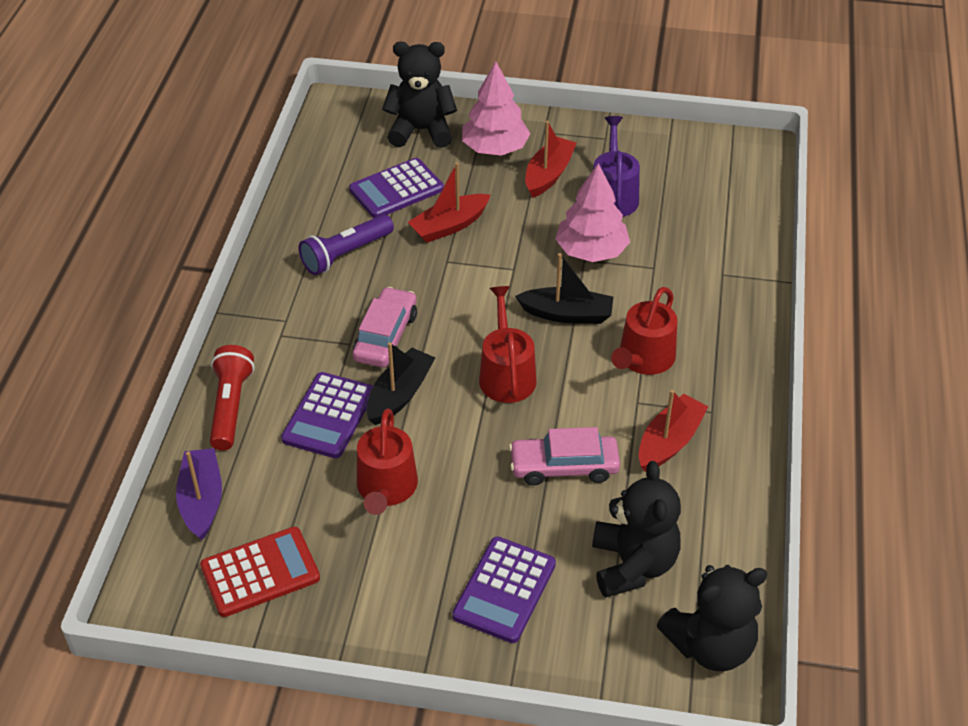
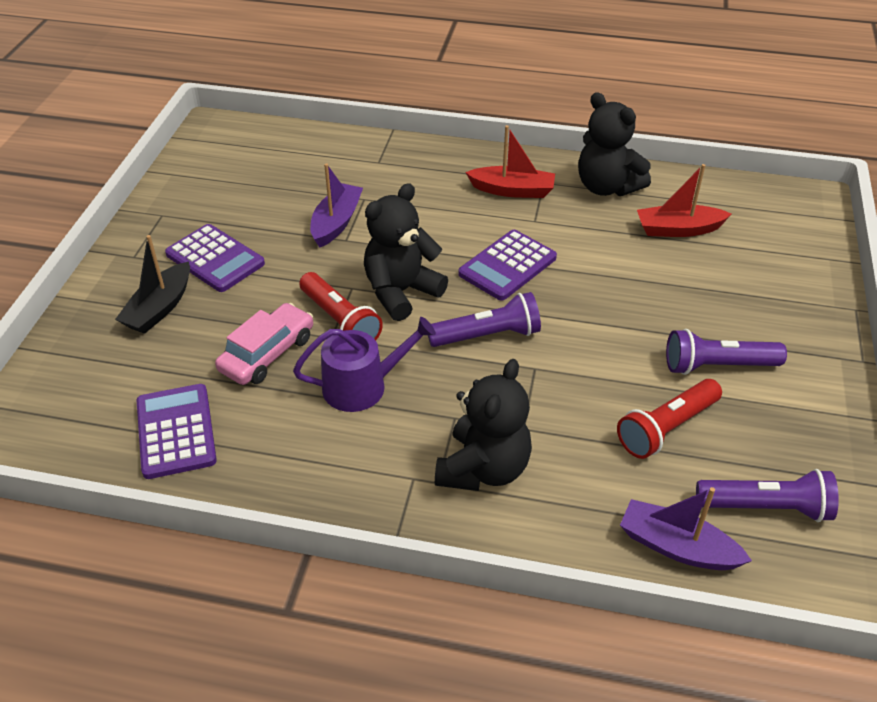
black boat: 2 -> 1
pink car: 2 -> 1
pink tree: 2 -> 0
purple boat: 1 -> 2
purple flashlight: 1 -> 3
red boat: 3 -> 2
red calculator: 1 -> 0
red flashlight: 1 -> 2
red watering can: 3 -> 0

